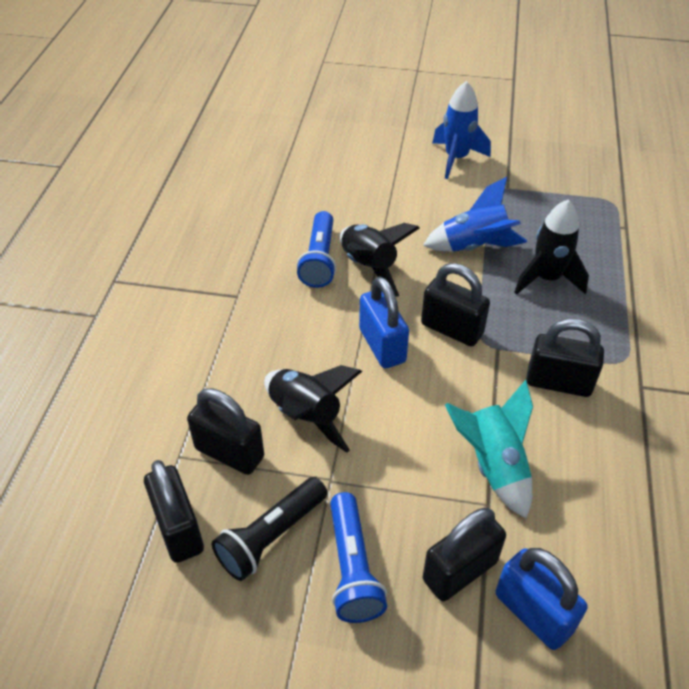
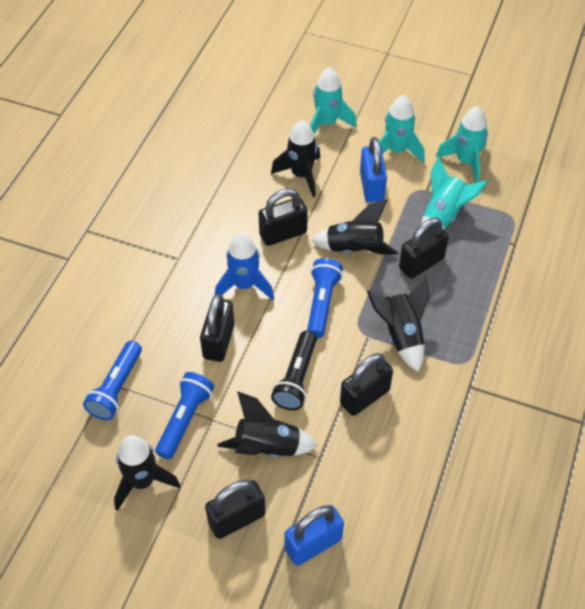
black rocket: 3 -> 5
blue flashlight: 2 -> 3
blue rocket: 2 -> 1
turquoise rocket: 1 -> 4

